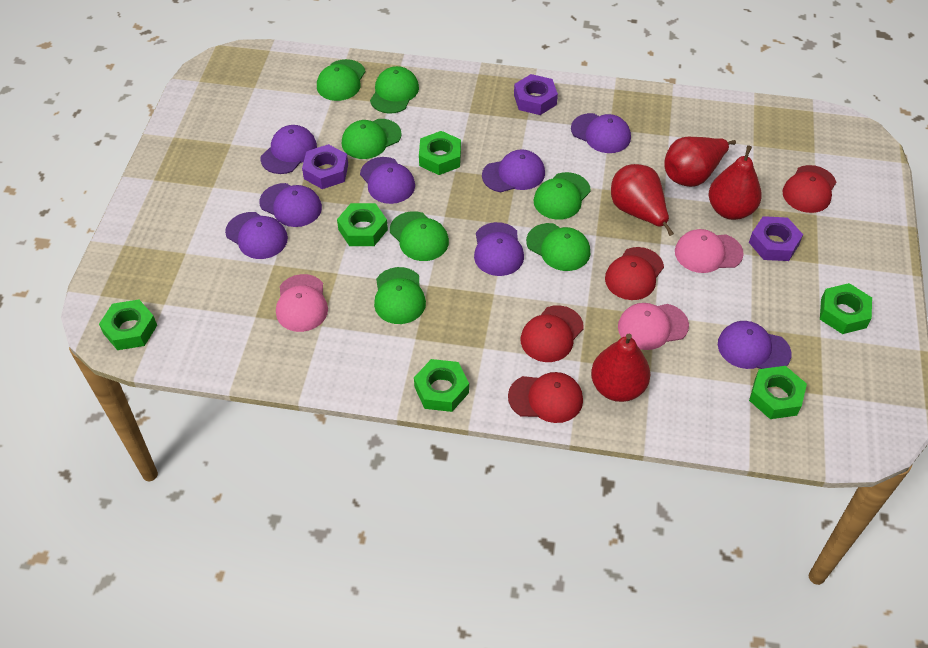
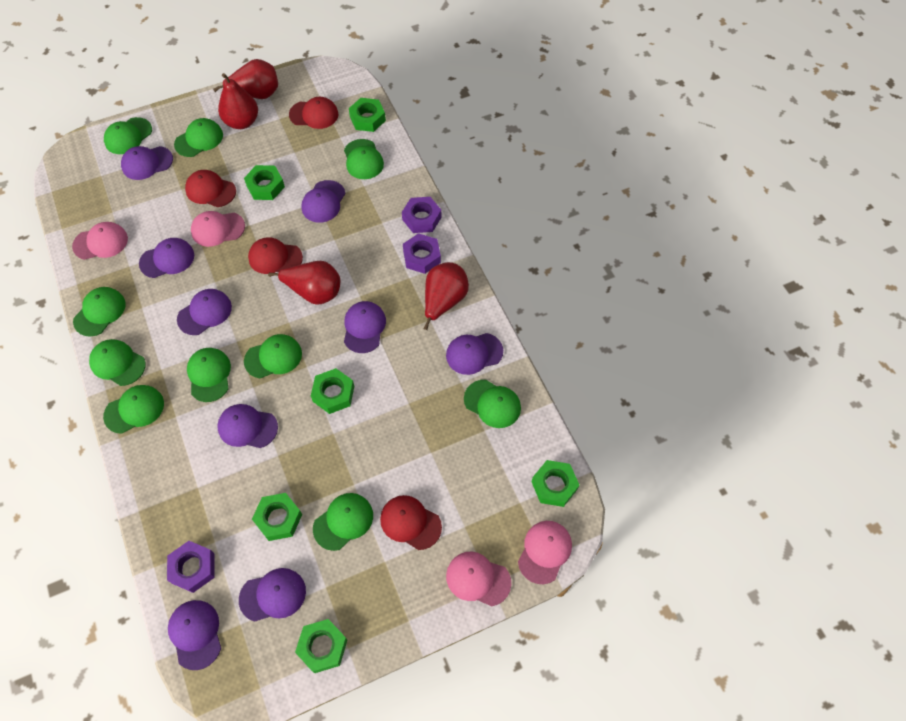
green cap: 7 -> 10
pink cap: 3 -> 4
purple cap: 8 -> 9

